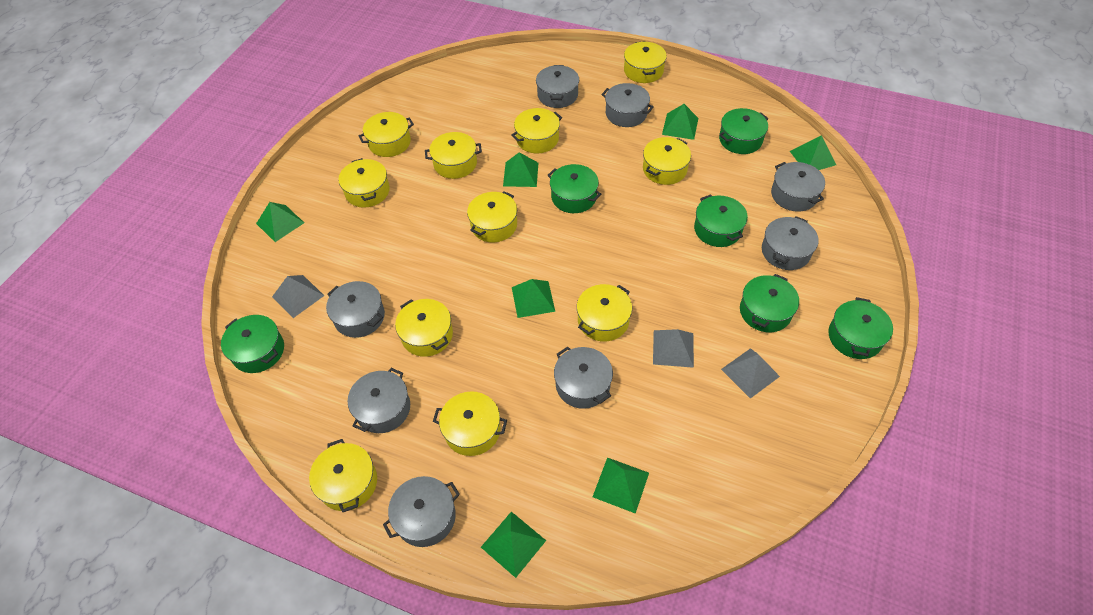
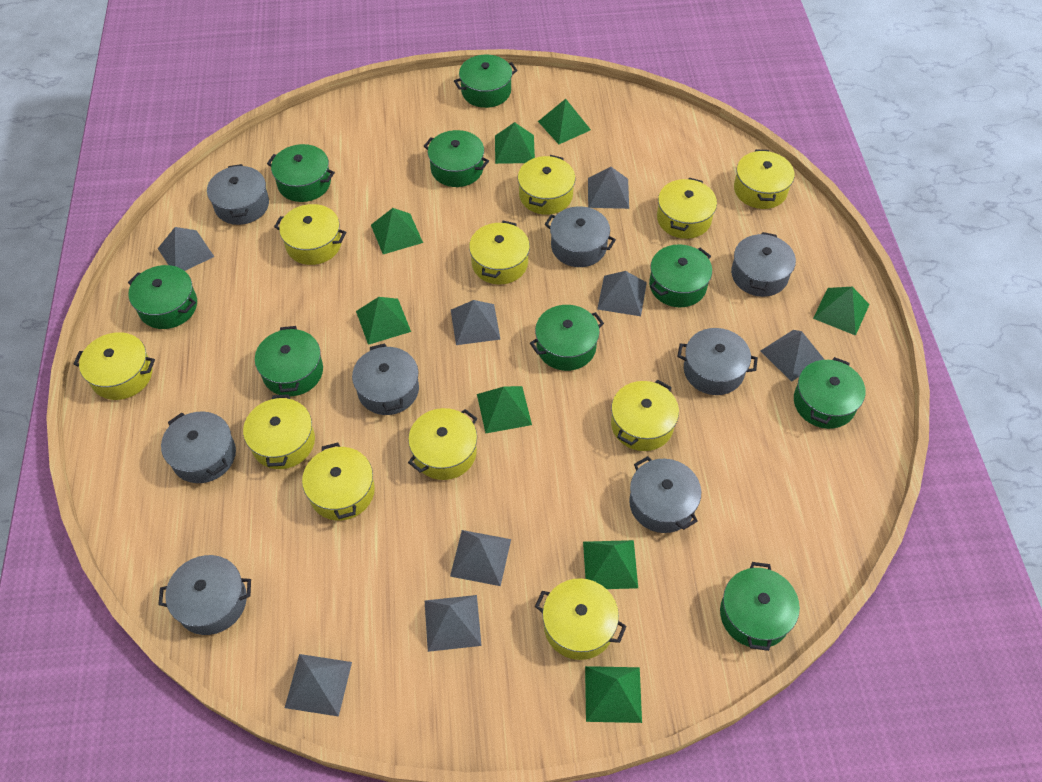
green pot: 6 -> 9
green pyramid: 7 -> 8
grey pyramid: 3 -> 8

